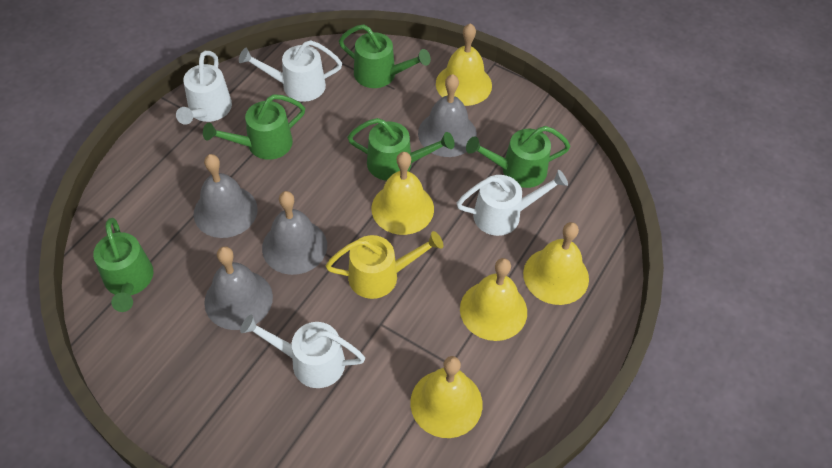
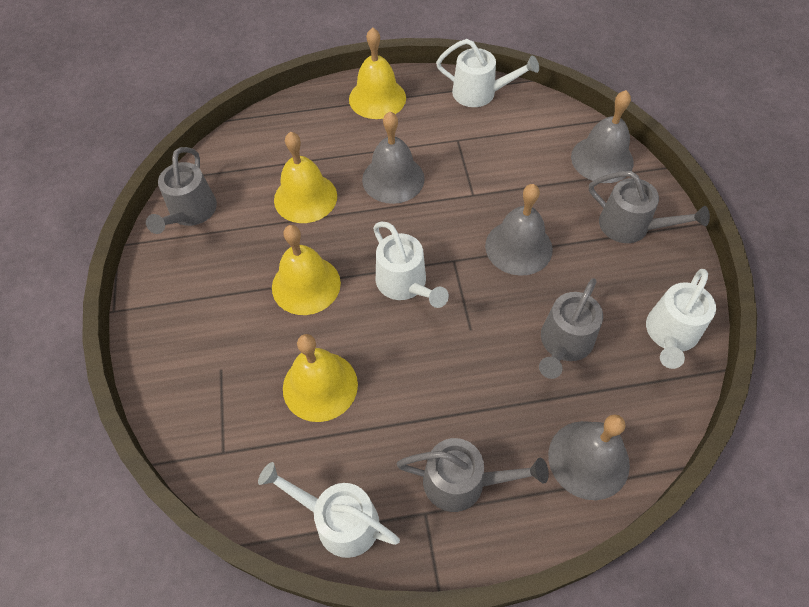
green watering can: 5 -> 0
grey watering can: 0 -> 4
yellow bell: 5 -> 4
yellow watering can: 1 -> 0

